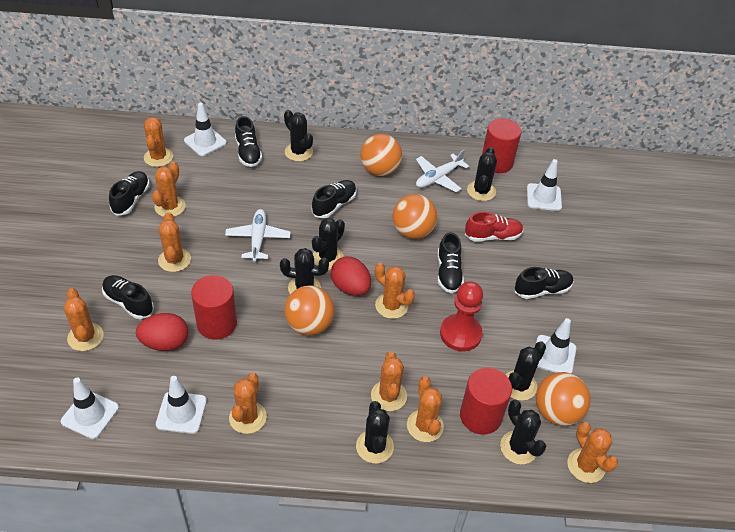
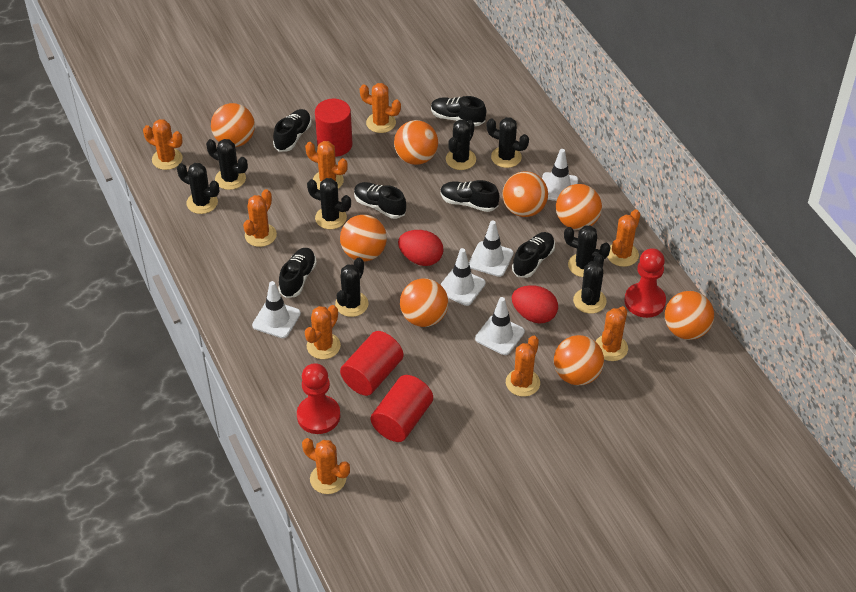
black cactus: 7 -> 8
orange ball: 4 -> 8
red pawn: 1 -> 2
red shoe: 1 -> 0
white plane: 2 -> 0

